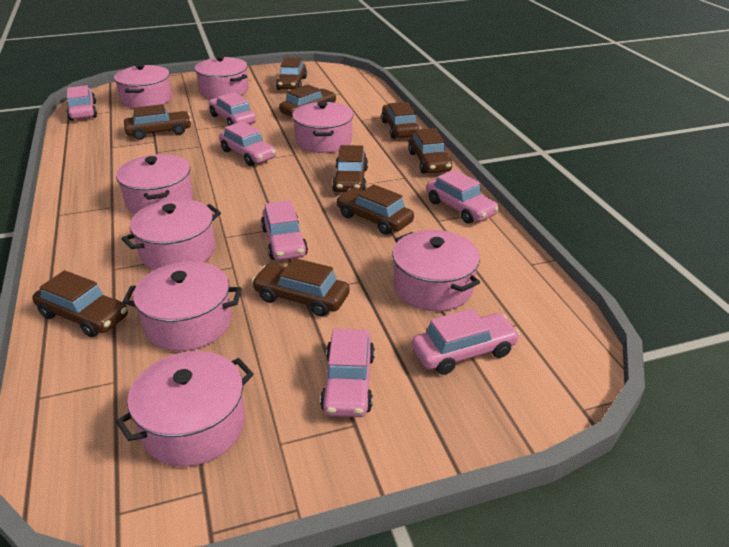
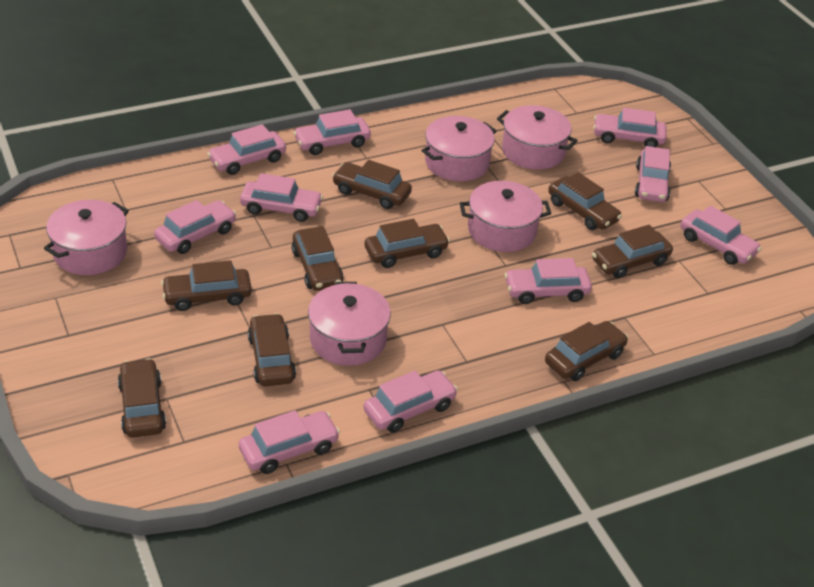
pink car: 7 -> 10
pink pot: 8 -> 5

